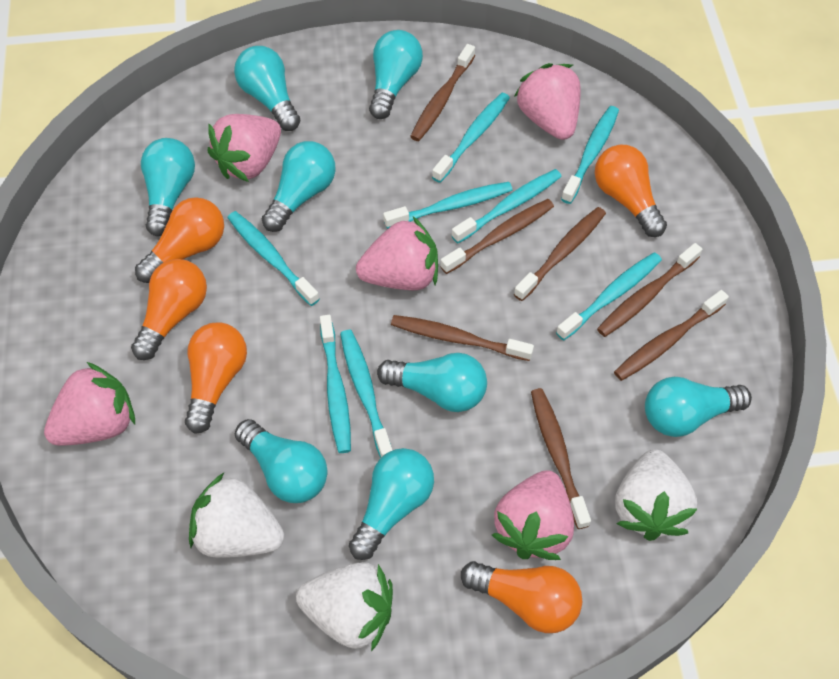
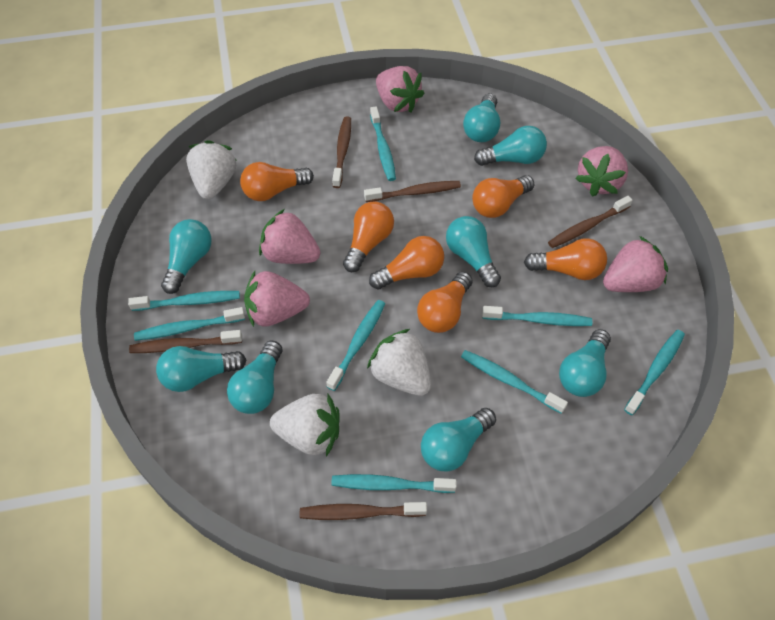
brown toothbrush: 7 -> 5
orange light bulb: 5 -> 6

